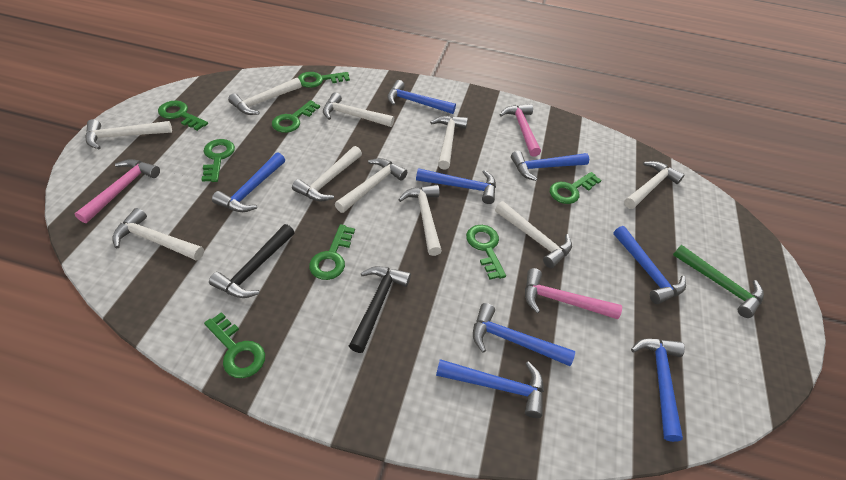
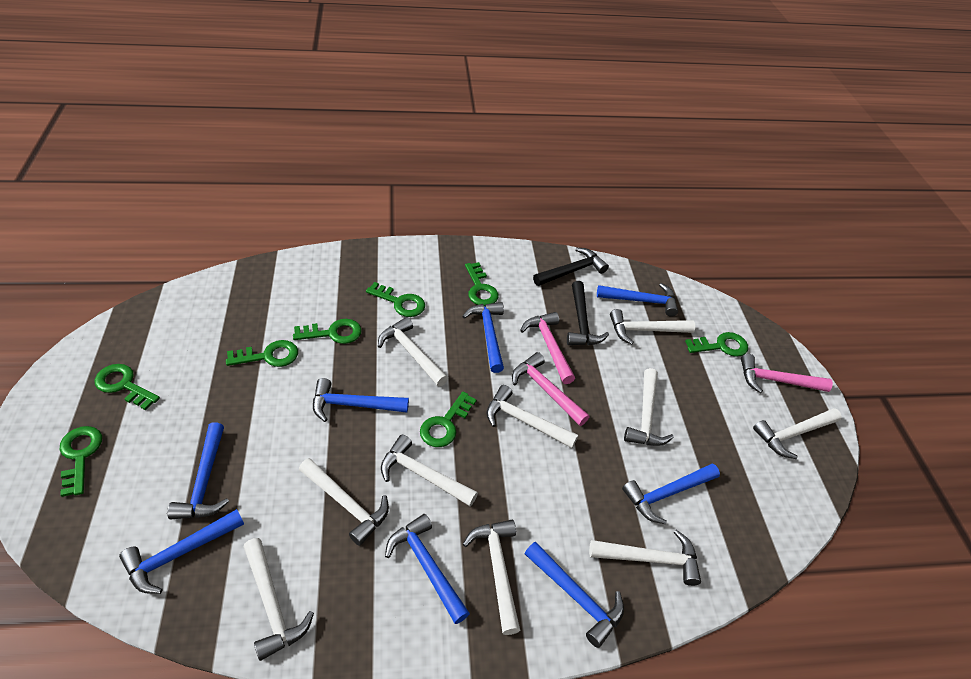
green hammer: 1 -> 0

